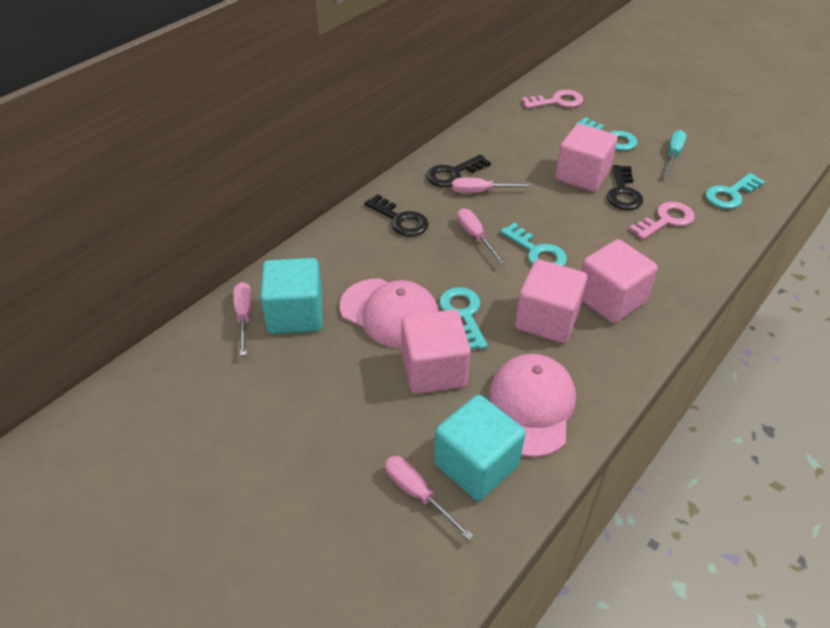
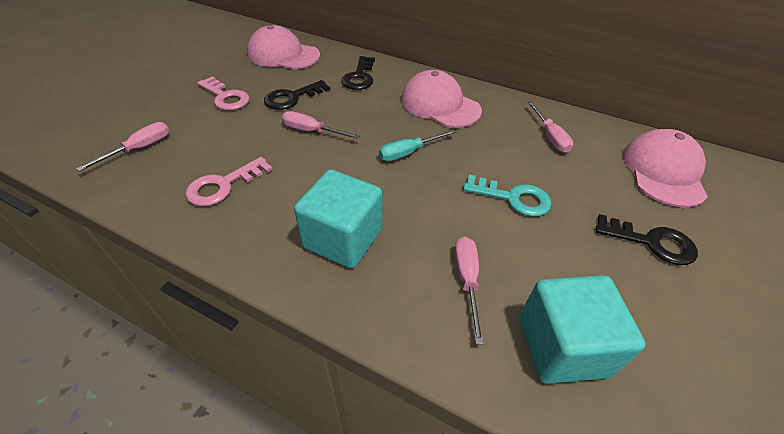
pink cap: 2 -> 3
pink cube: 4 -> 0
turquoise key: 4 -> 1

